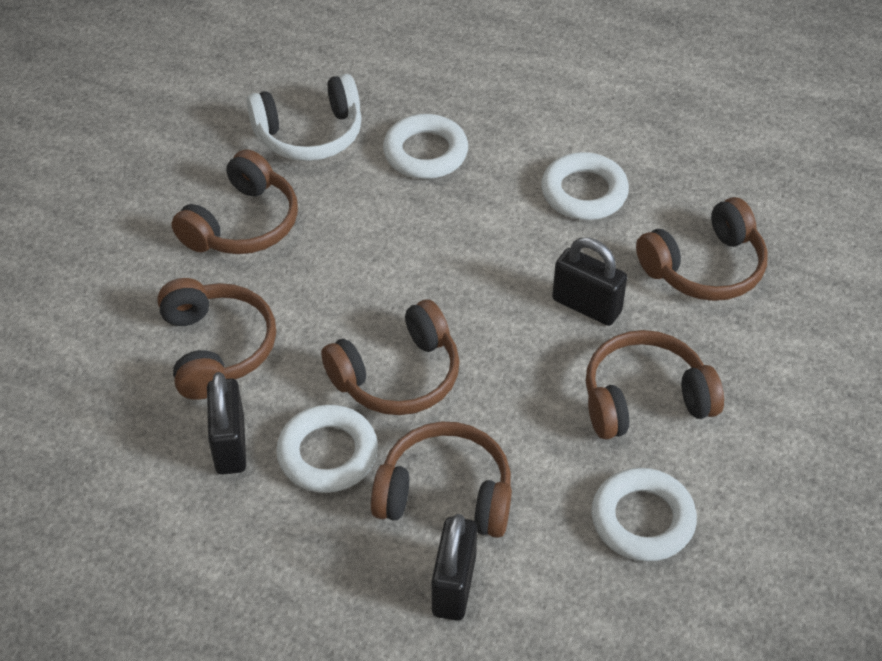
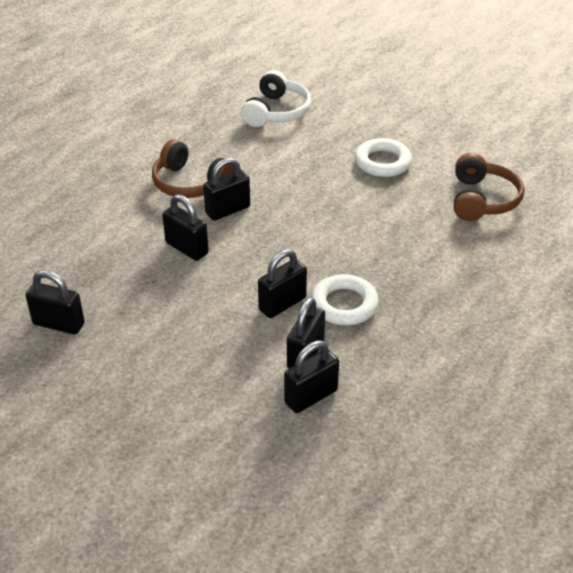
black padlock: 3 -> 6
brown headphones: 6 -> 2
white ring: 4 -> 2

